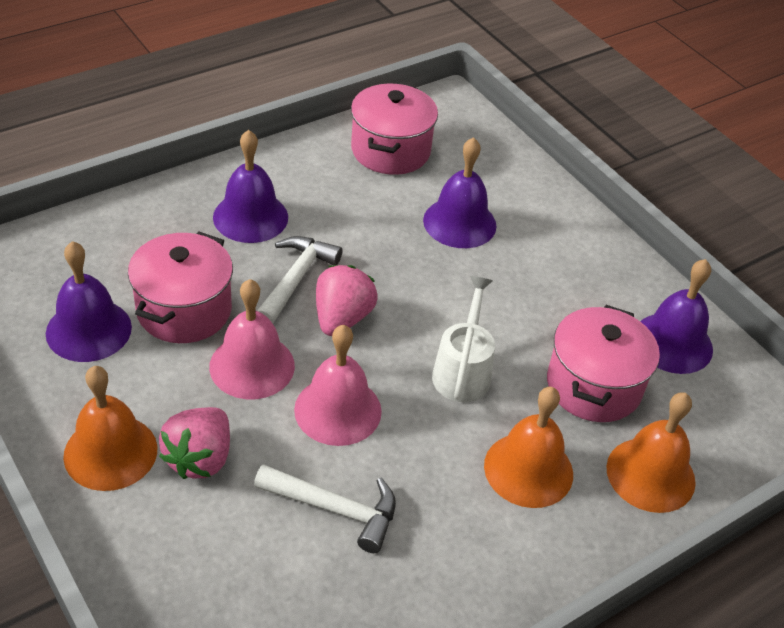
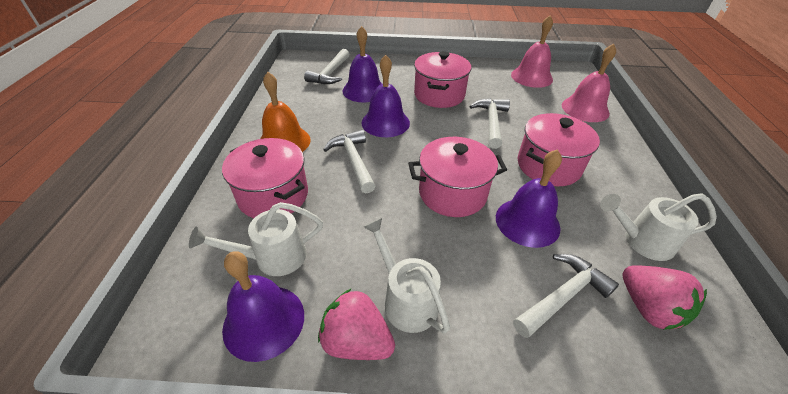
orange bell: 3 -> 1
pink pot: 3 -> 4
white hammer: 2 -> 4
white watering can: 1 -> 3

